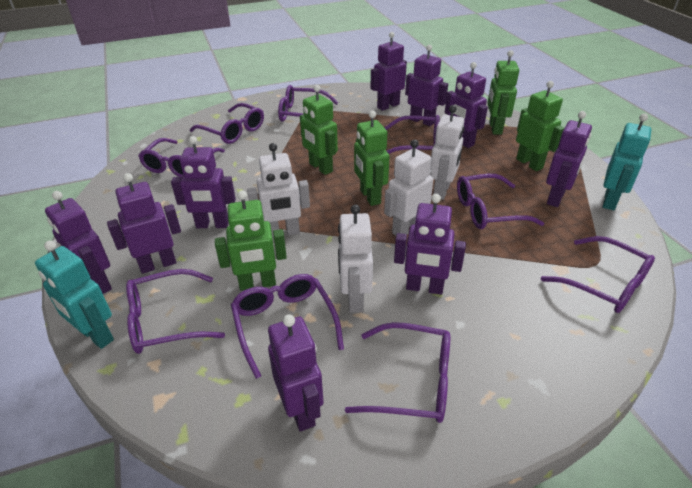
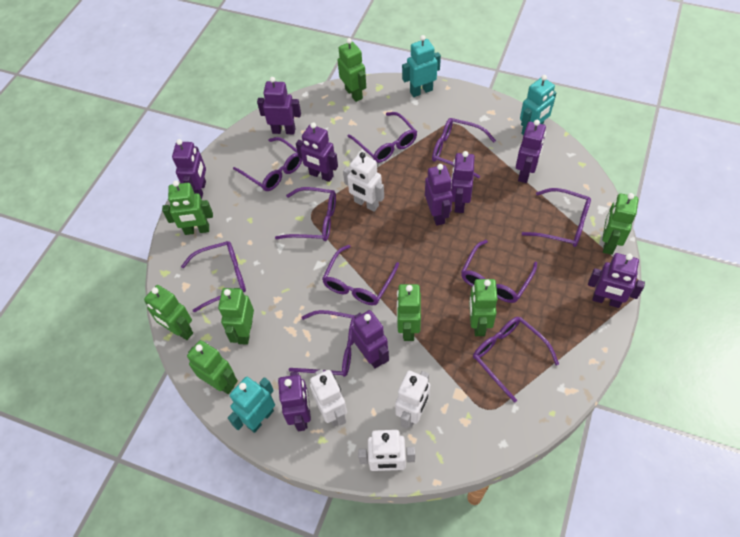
green robot: 5 -> 8
purple glasses: 9 -> 10
turquoise robot: 2 -> 3

